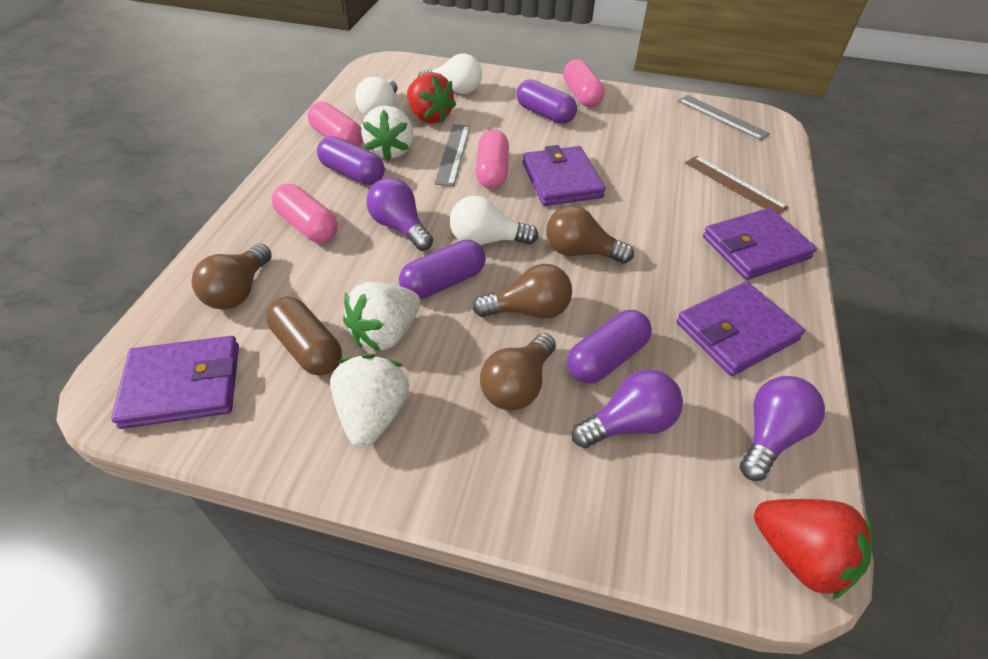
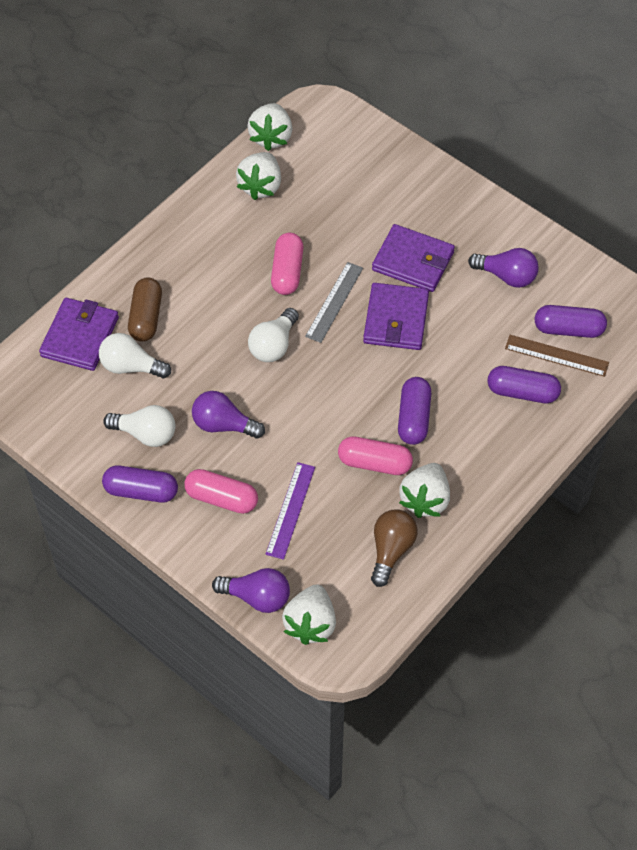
brown light bulb: 4 -> 1
grey ruler: 2 -> 1
pink capsule: 4 -> 3
purple ruler: 0 -> 1
purple wallet: 4 -> 3
red strawberry: 2 -> 0
white strawberry: 3 -> 4

